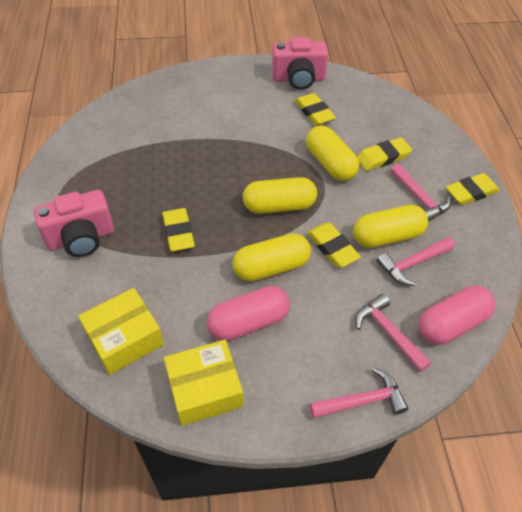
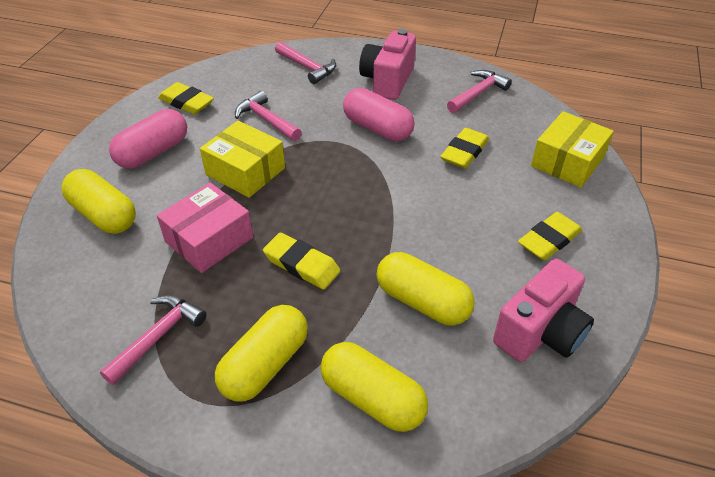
pink box: 0 -> 1
yellow eraser: 5 -> 4

